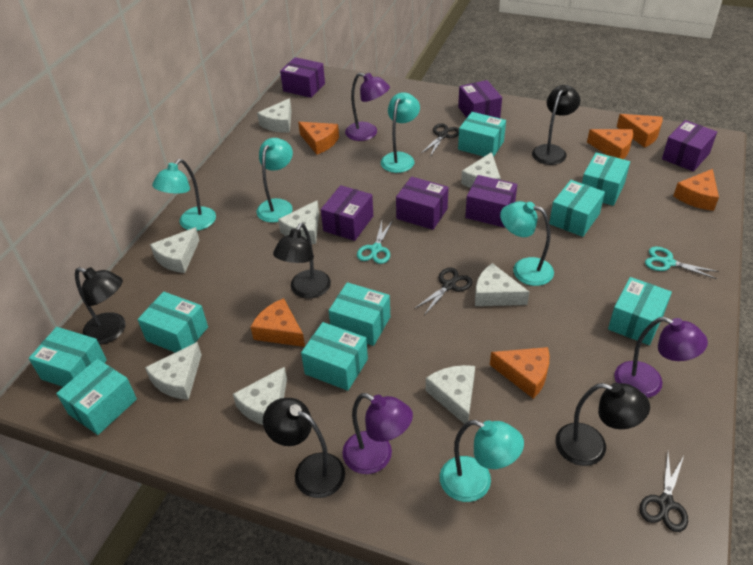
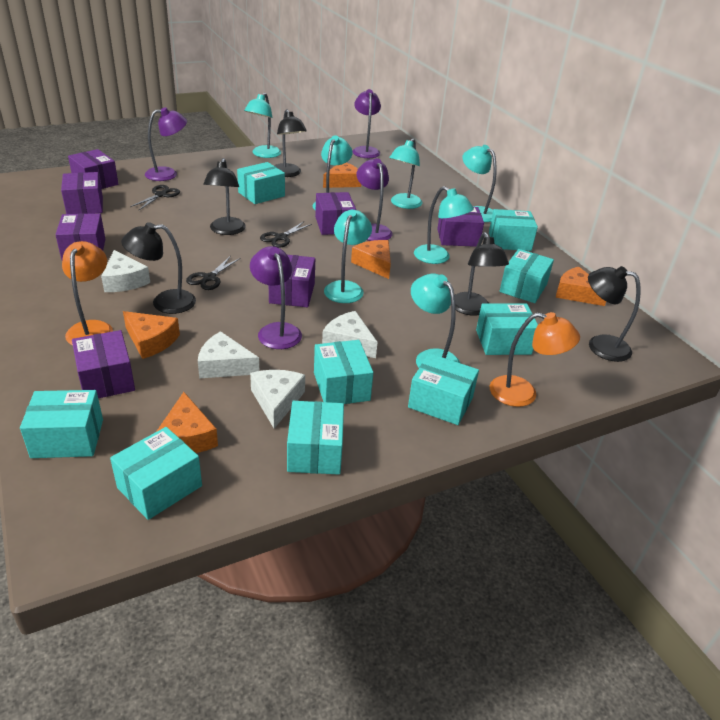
orange cheese: 6 -> 5
orange lamp: 0 -> 2
purple box: 6 -> 7
purple lamp: 3 -> 4
turquoise lamp: 5 -> 7
turquoise scissors: 2 -> 0
white cheese: 8 -> 4

